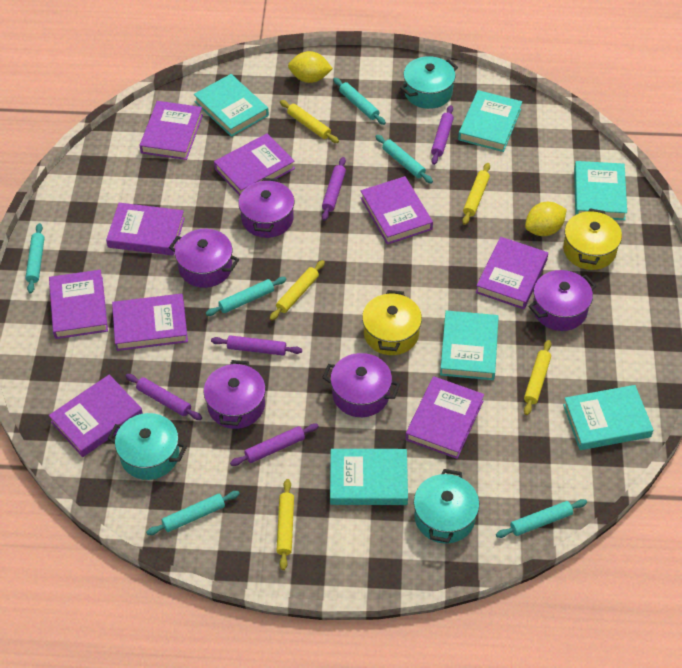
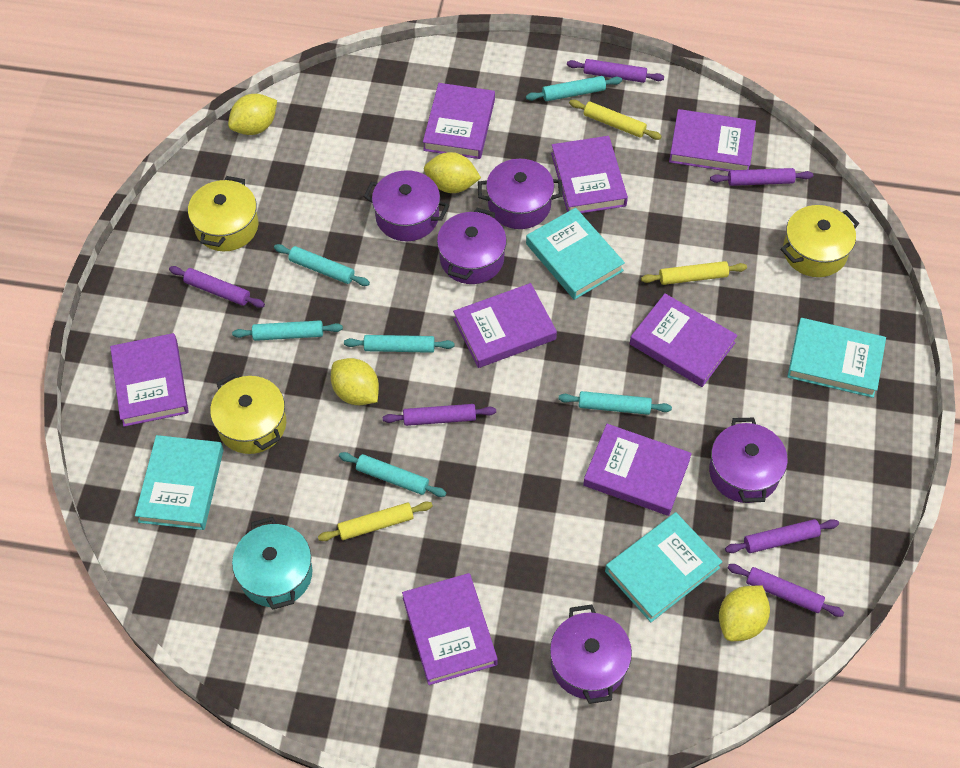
purple book: 9 -> 8
purple rolling pin: 5 -> 6
turquoise book: 6 -> 4
turquoise pot: 3 -> 1
yellow lemon: 2 -> 4
yellow pot: 2 -> 3
yellow rolling pin: 5 -> 3

